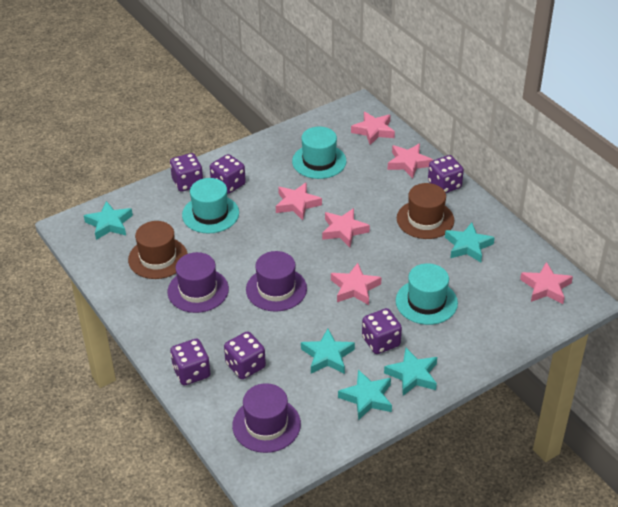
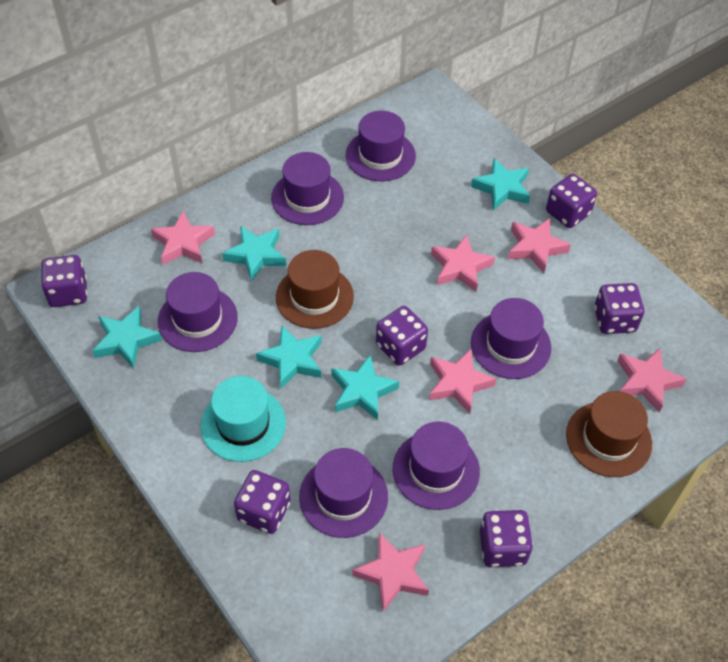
purple hat: 3 -> 6
turquoise hat: 3 -> 1

